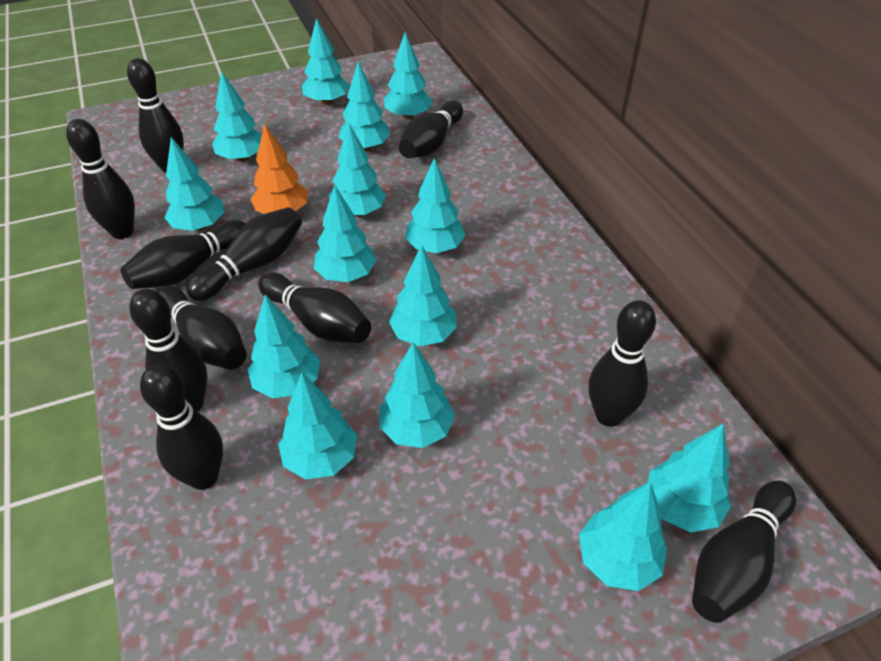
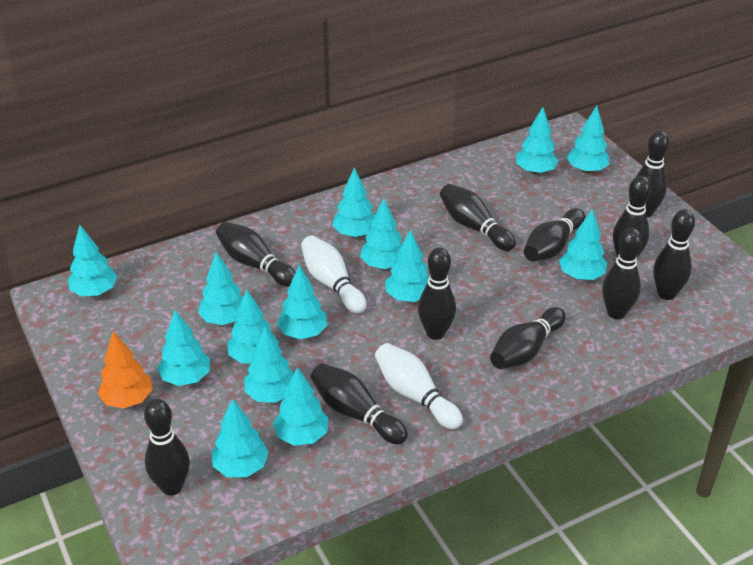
white bowling pin: 0 -> 2

